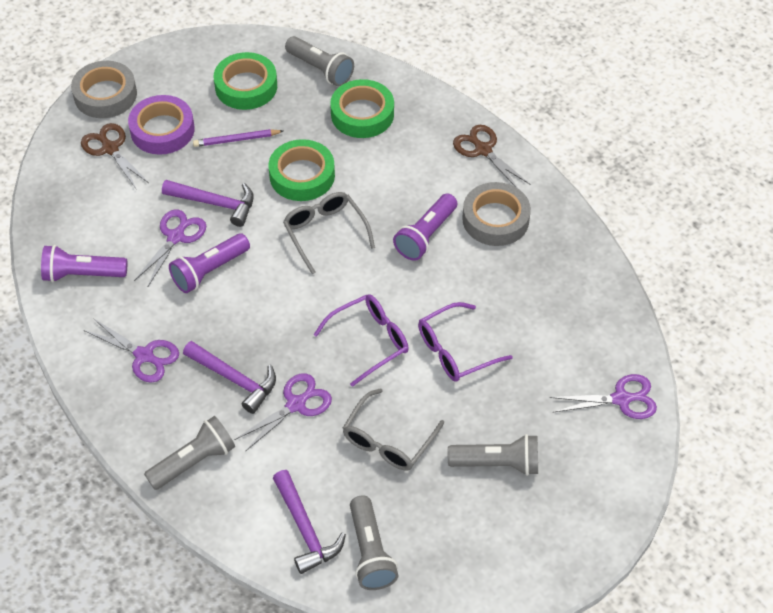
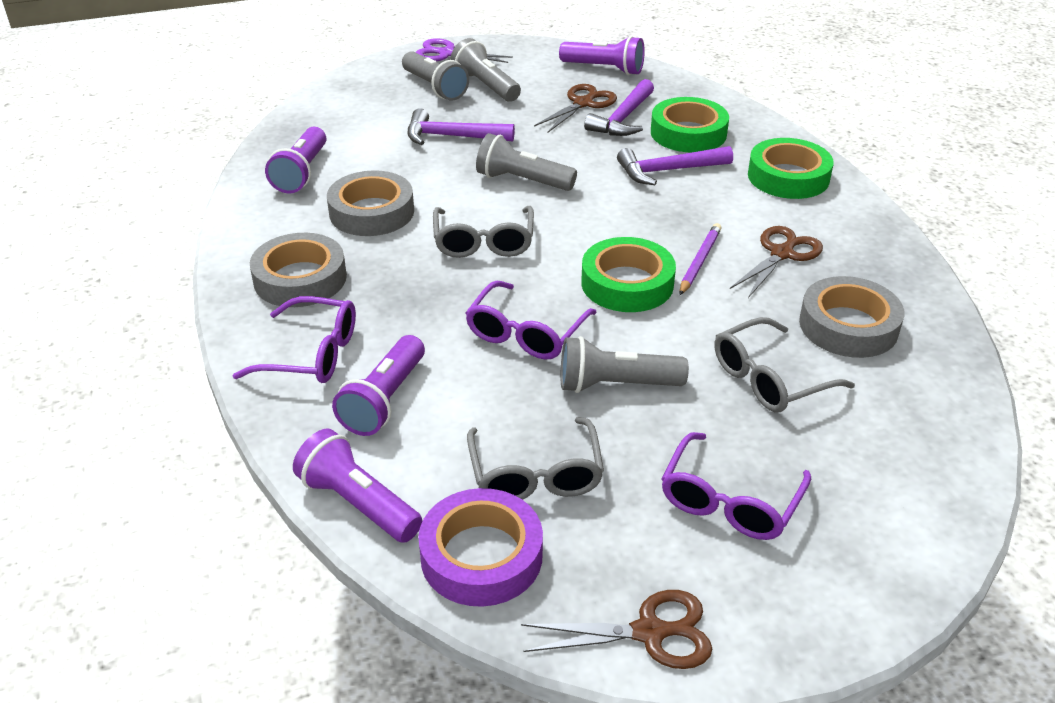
brown scissors: 2 -> 3
grey glasses: 2 -> 3
grey tape: 2 -> 3
purple flashlight: 3 -> 4
purple glasses: 2 -> 3
purple scissors: 4 -> 1

